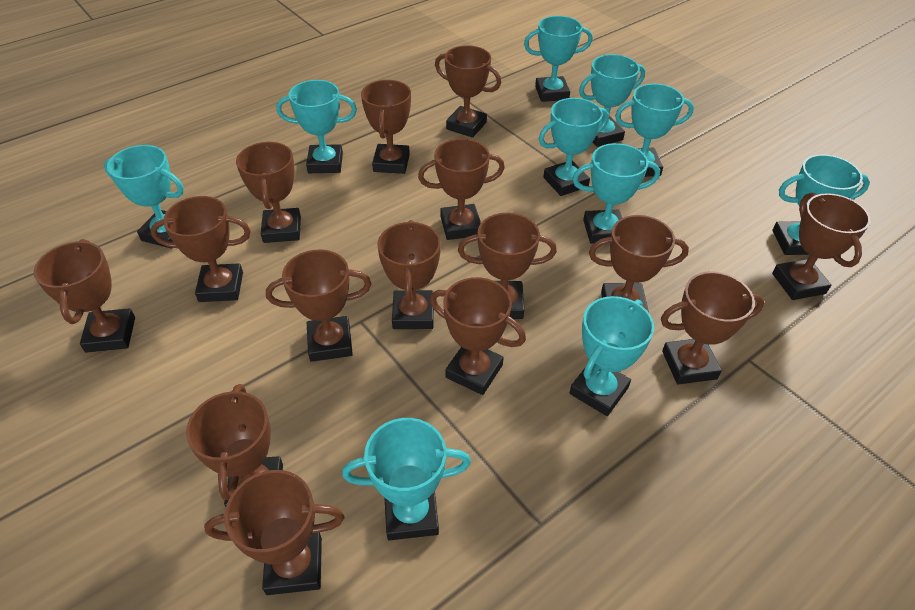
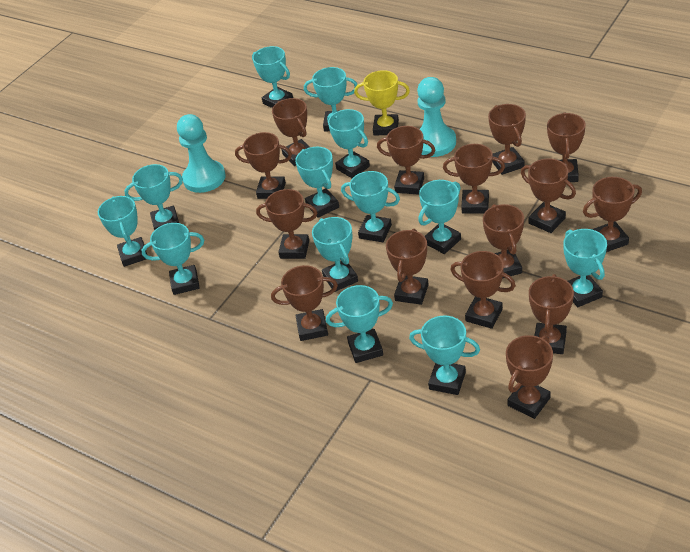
turquoise pawn: 0 -> 2
turquoise trophy: 10 -> 13
yellow trophy: 0 -> 1

